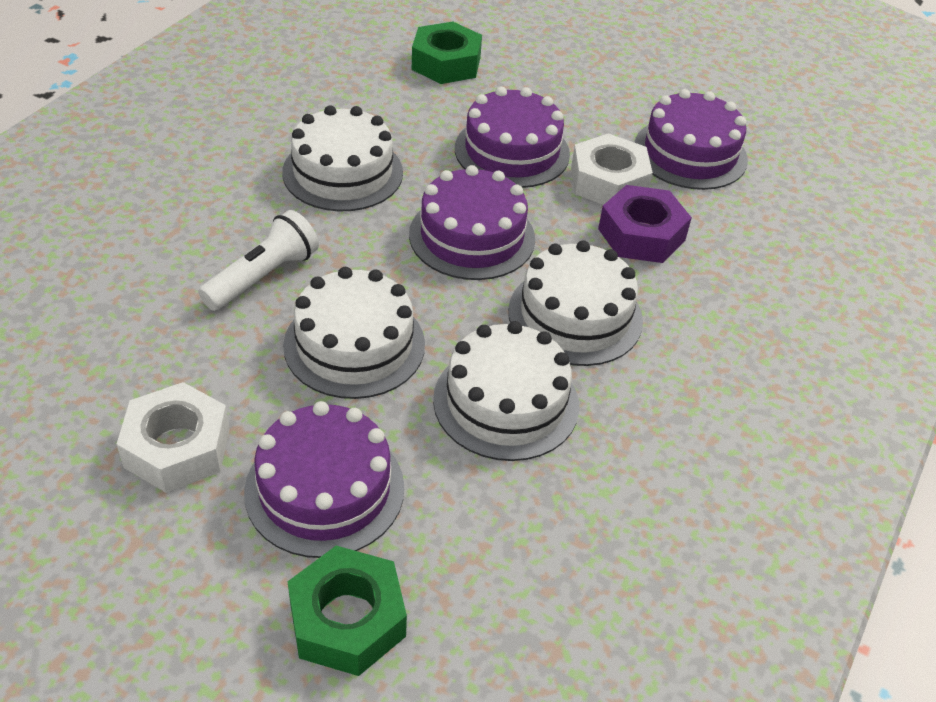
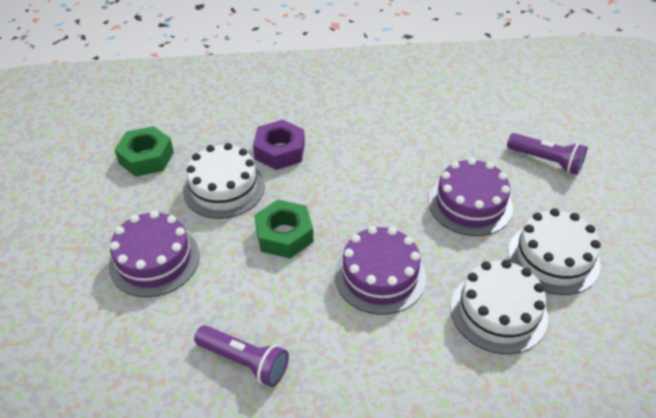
purple cake: 4 -> 3
purple flashlight: 0 -> 2
white cake: 4 -> 3
white flashlight: 1 -> 0
white nut: 2 -> 0

